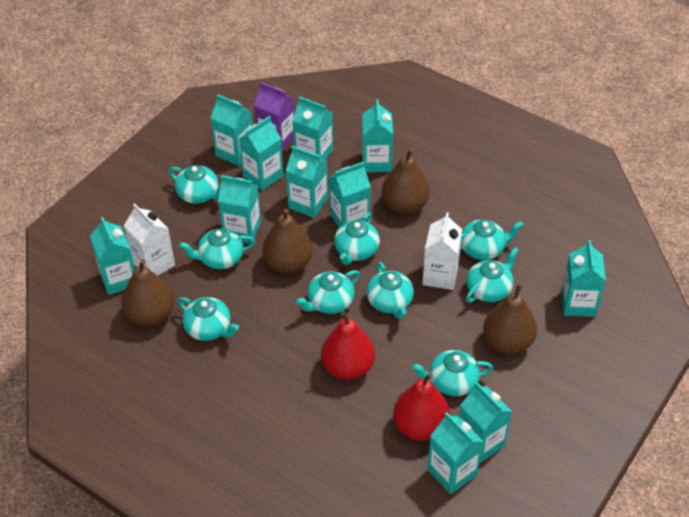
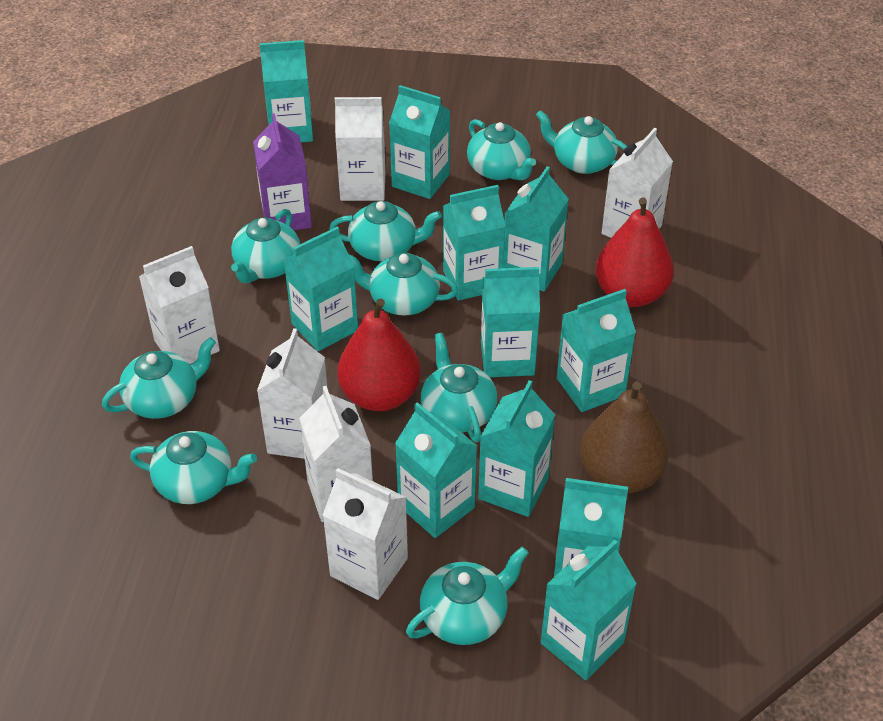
brown pear: 4 -> 1
white carton: 2 -> 6

